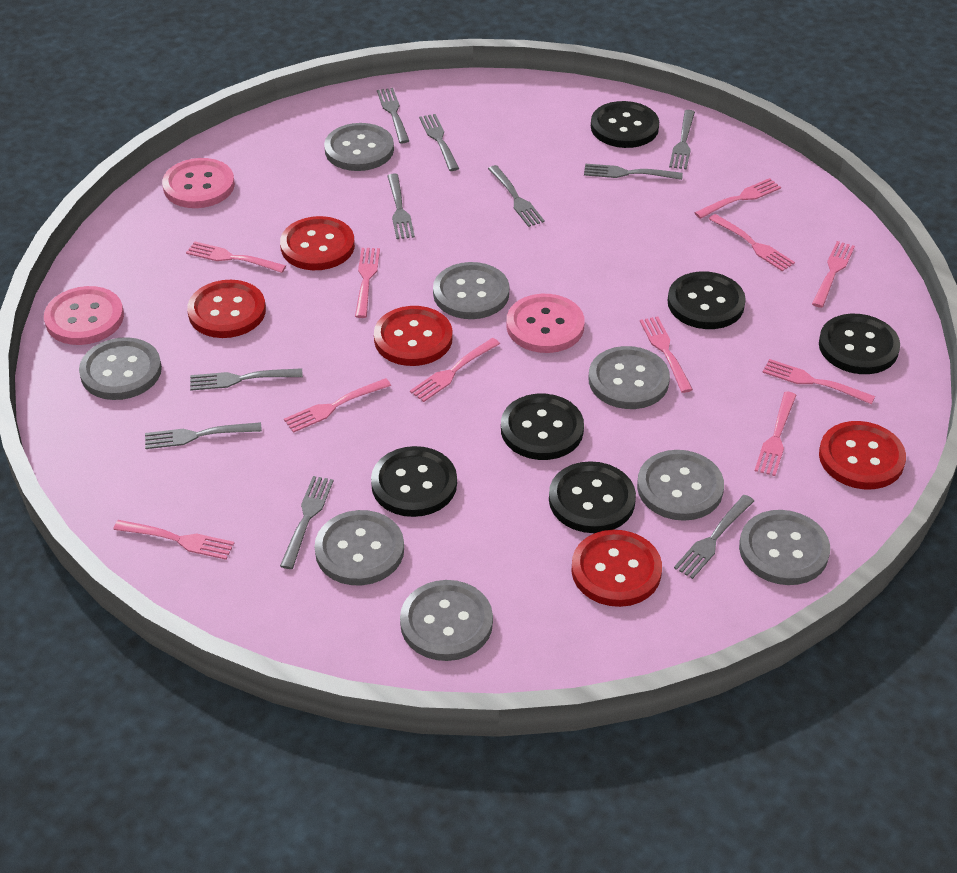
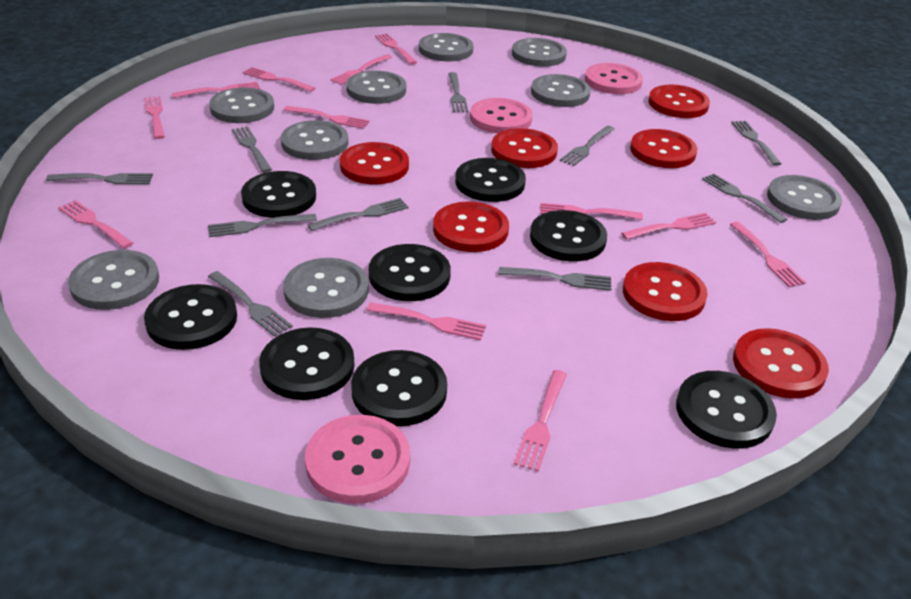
black button: 6 -> 8
grey button: 8 -> 9
pink fork: 11 -> 12
red button: 5 -> 7

